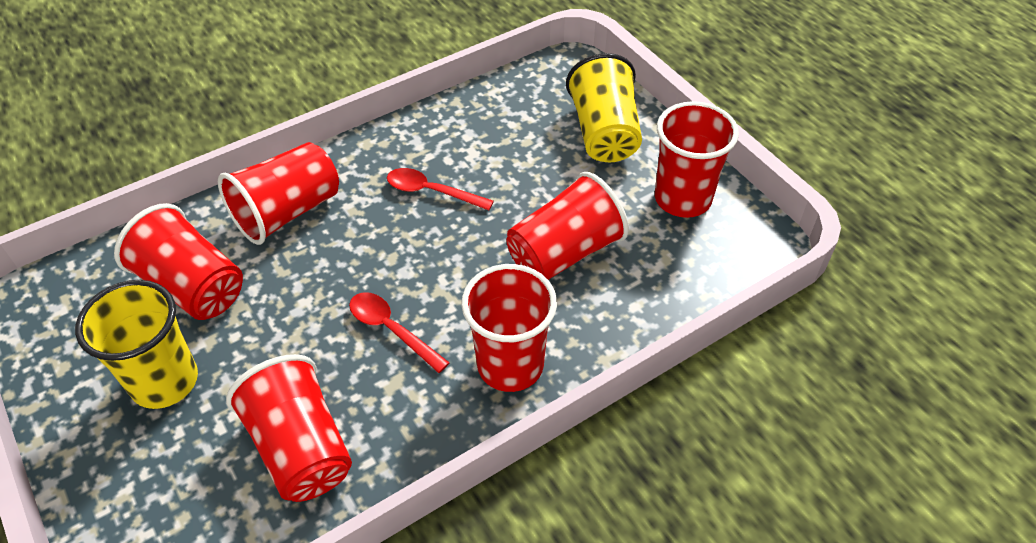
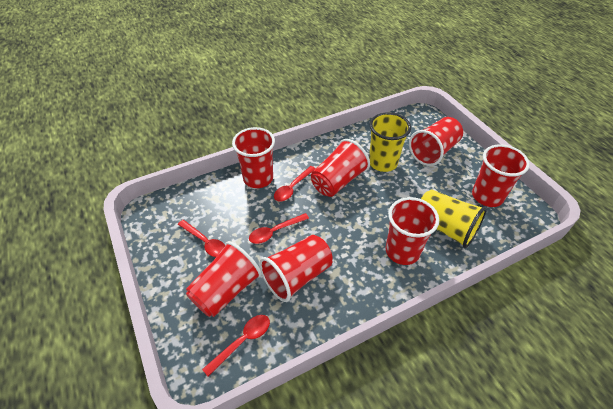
red cup: 6 -> 7
red spoon: 2 -> 4

